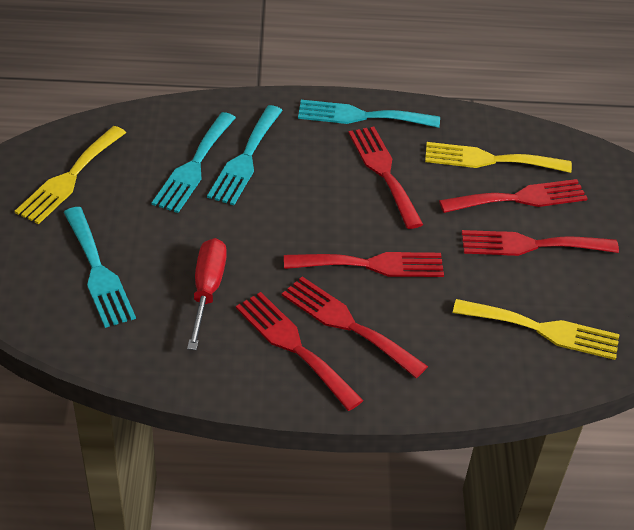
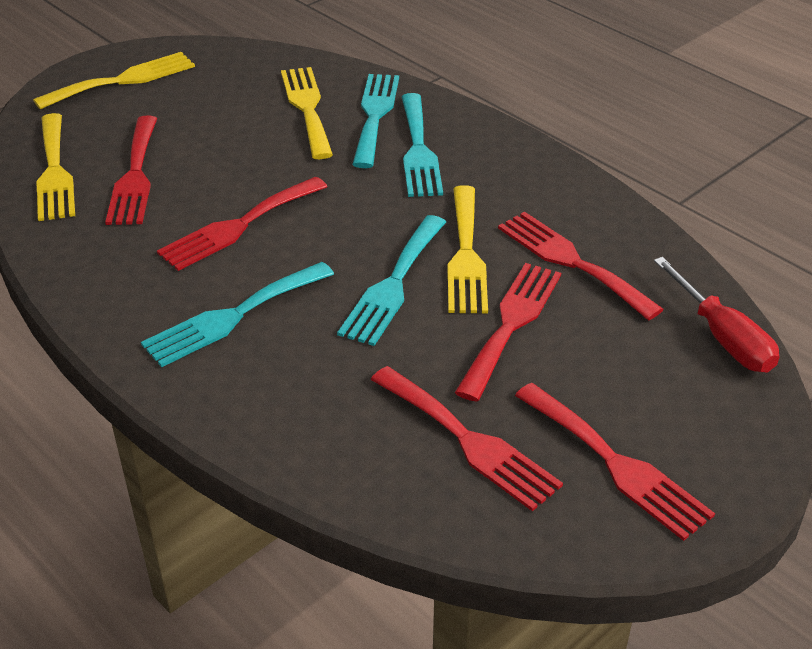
yellow fork: 3 -> 4

